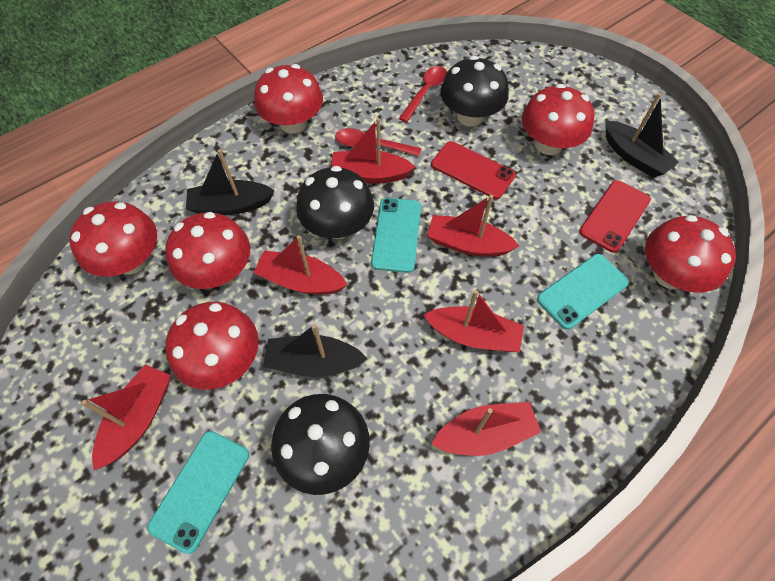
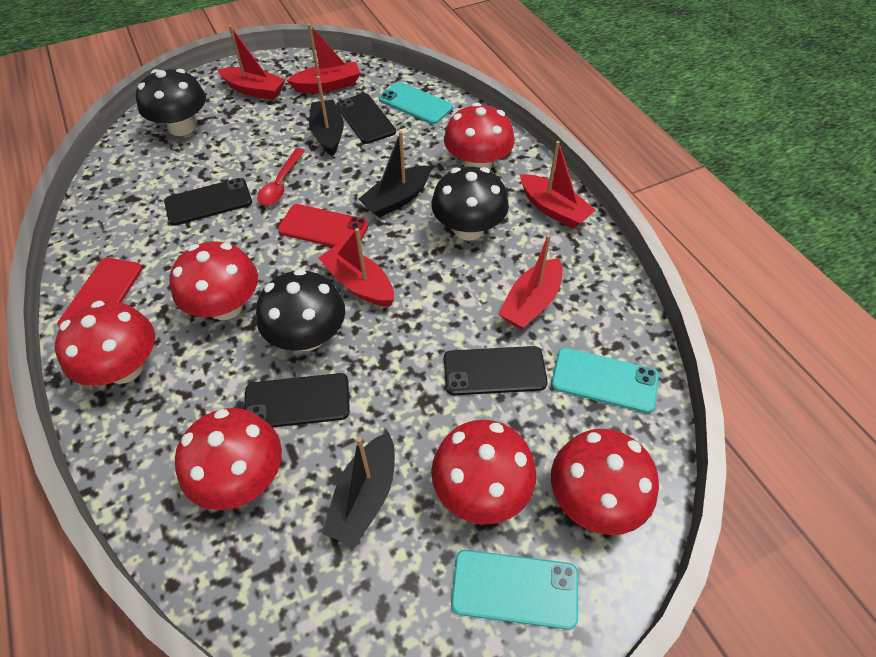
black phone: 0 -> 4
red boat: 6 -> 5
red spoon: 2 -> 1

